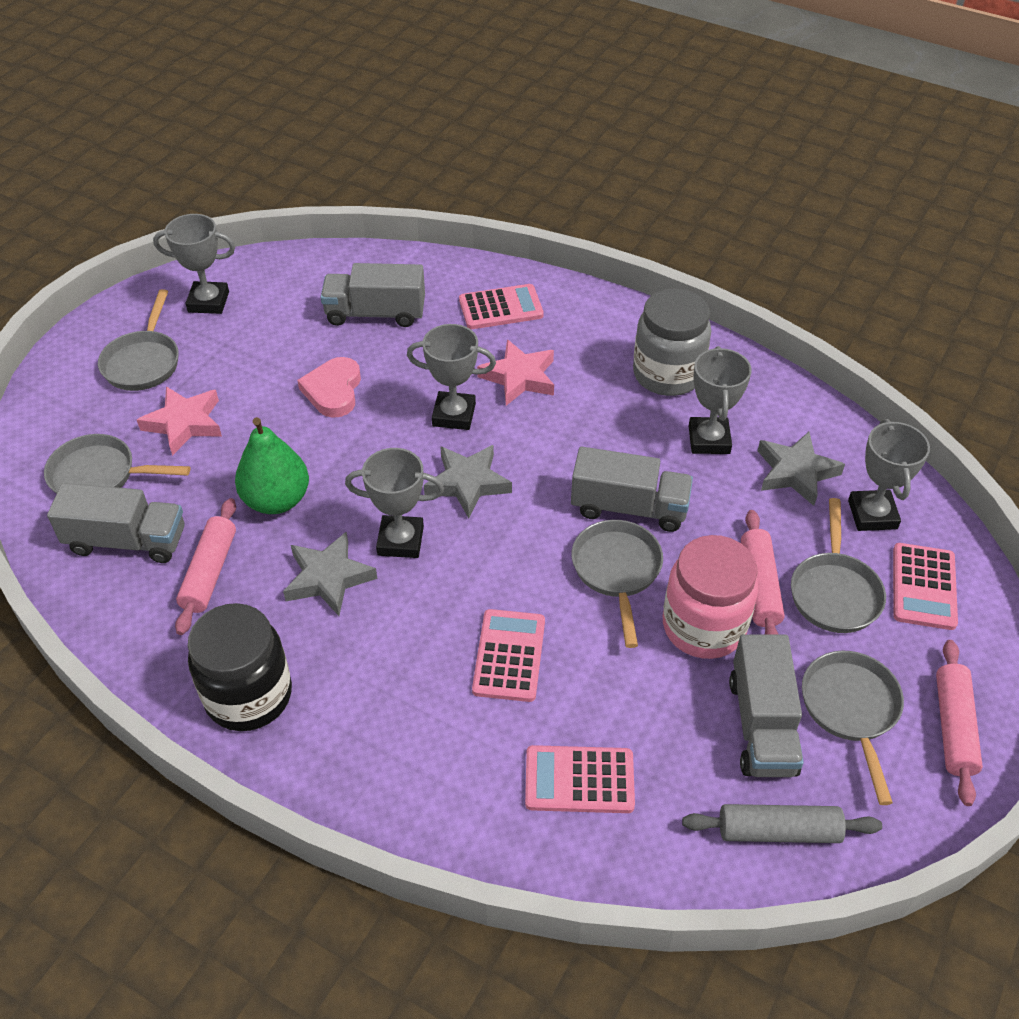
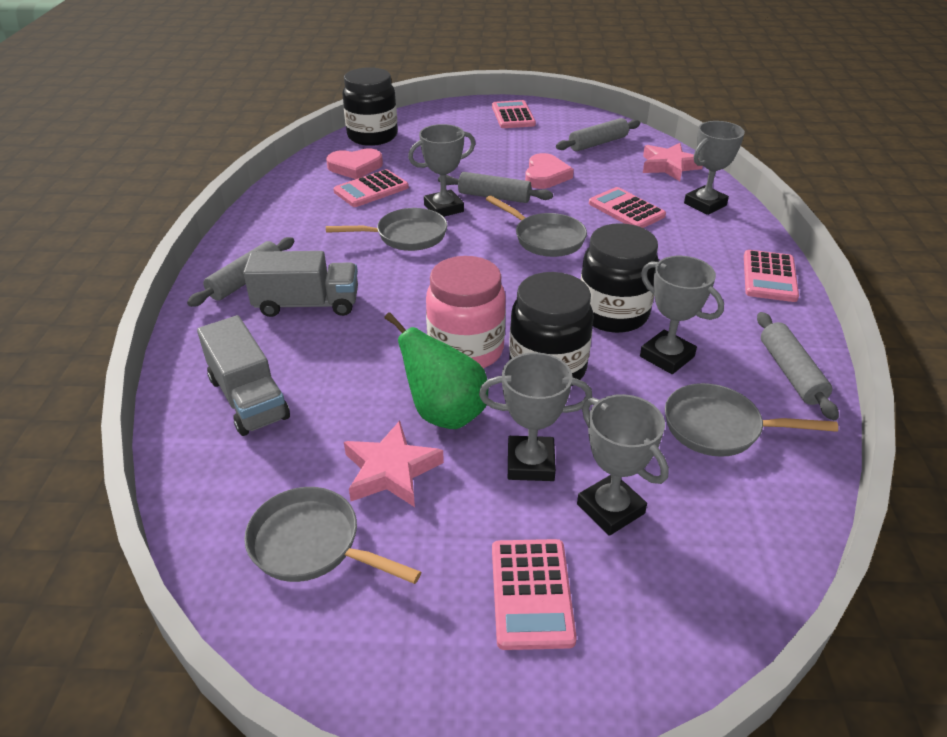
black jar: 1 -> 3
grey jar: 1 -> 0
grey pan: 5 -> 4
grey rolling pin: 1 -> 4
grey star: 3 -> 0
grey truck: 4 -> 2
pink calculator: 4 -> 5
pink heart: 1 -> 2
pink rolling pin: 3 -> 0

